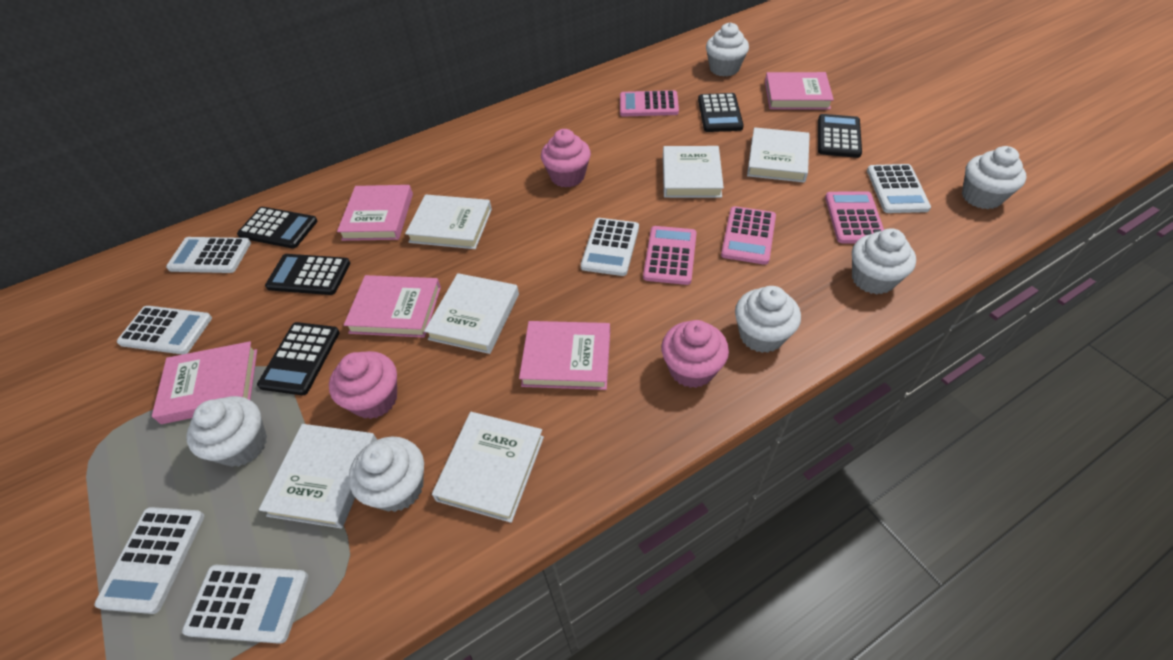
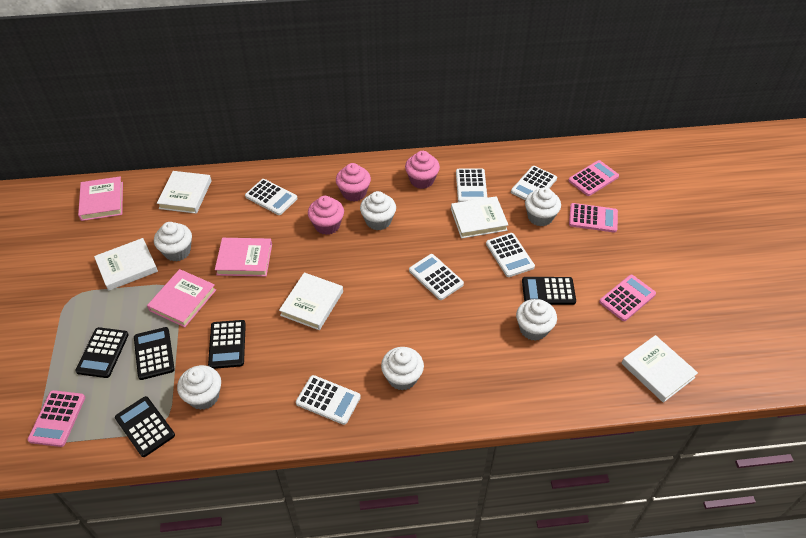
pink book: 5 -> 3
white book: 6 -> 5

